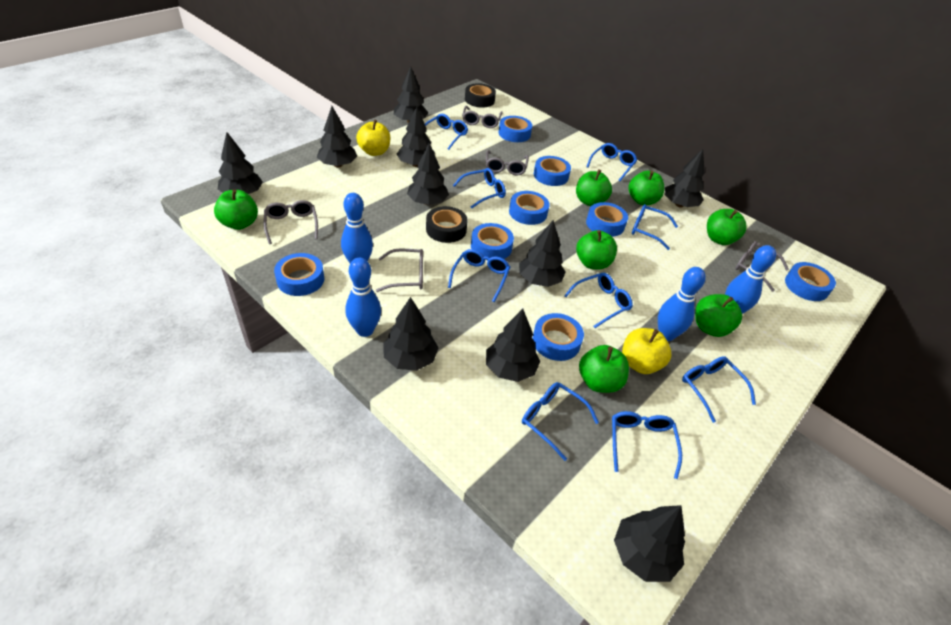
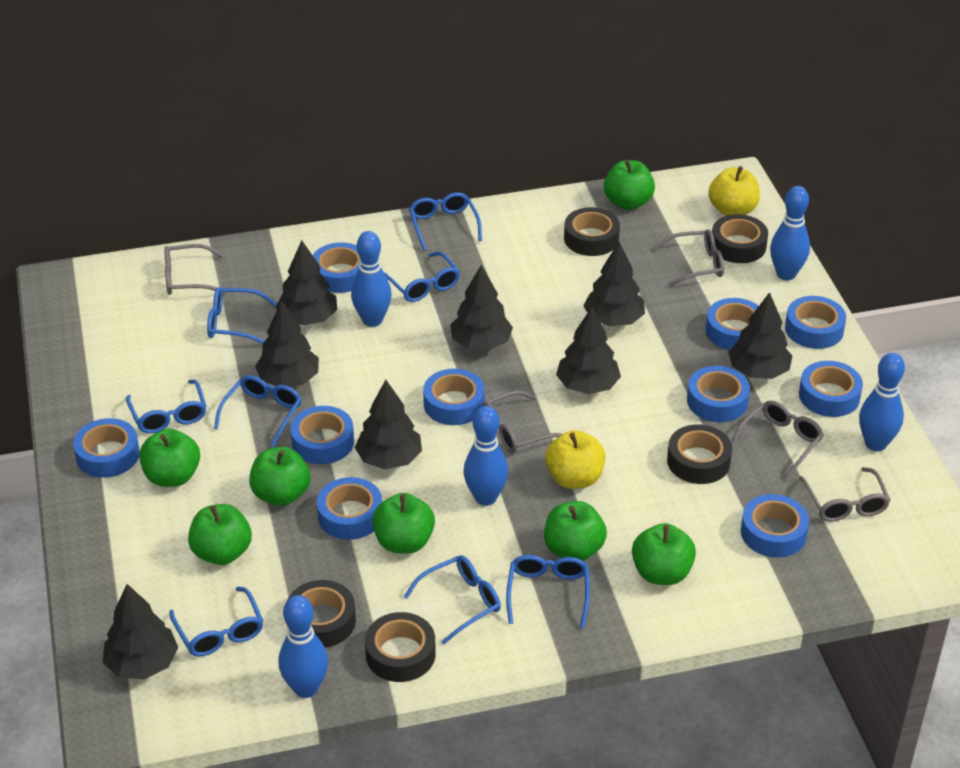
black tape: 2 -> 5
black tree: 10 -> 8
blue bowling pin: 4 -> 5
blue glasses: 9 -> 8
blue tape: 8 -> 10

